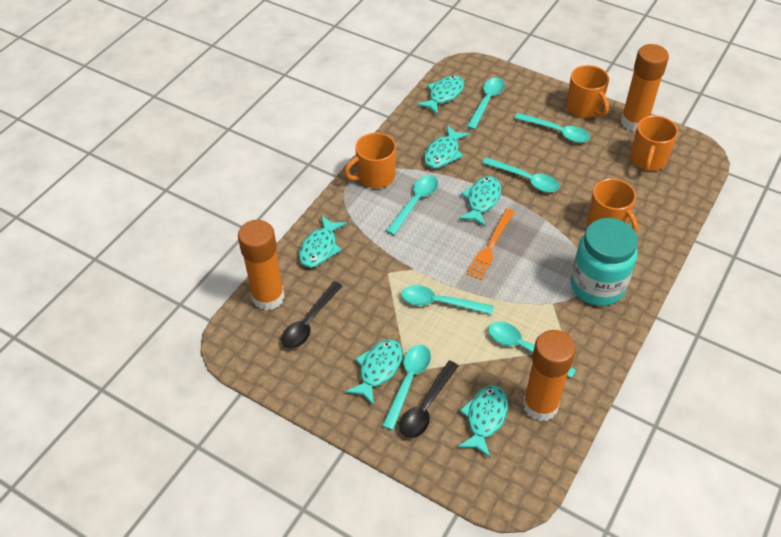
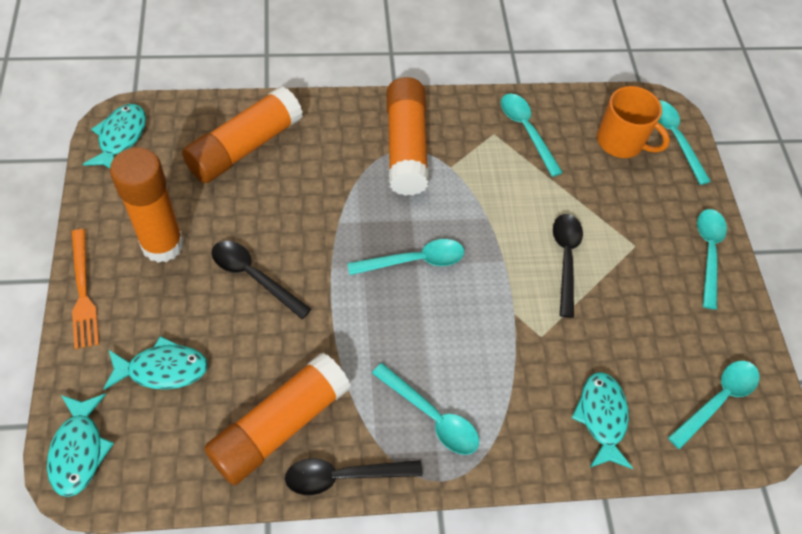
black spoon: 2 -> 3
orange glue stick: 3 -> 4
orange mug: 4 -> 1
turquoise fish: 6 -> 4
turquoise jar: 1 -> 0
turquoise spoon: 7 -> 6

